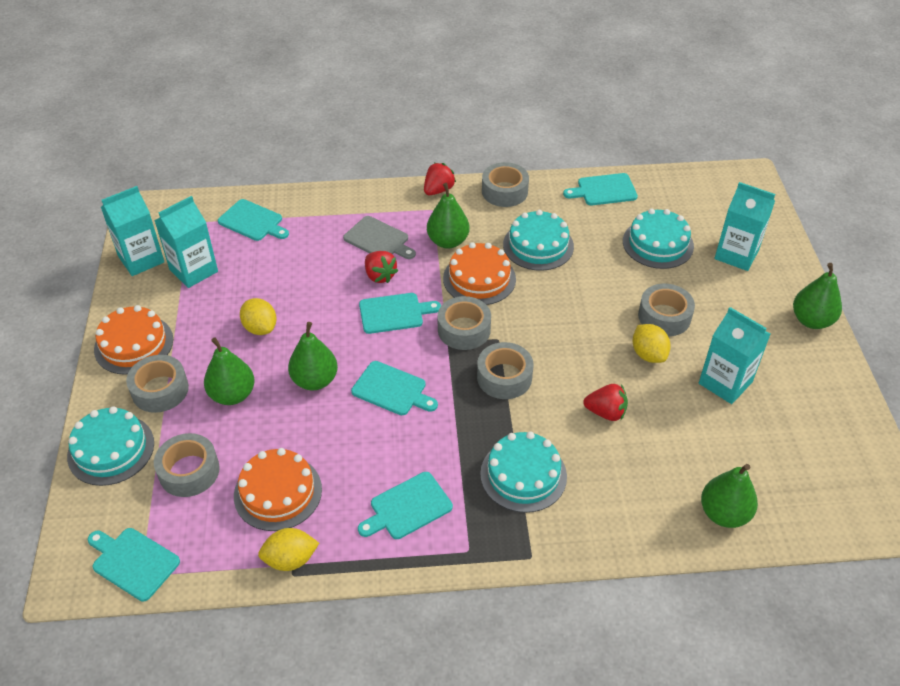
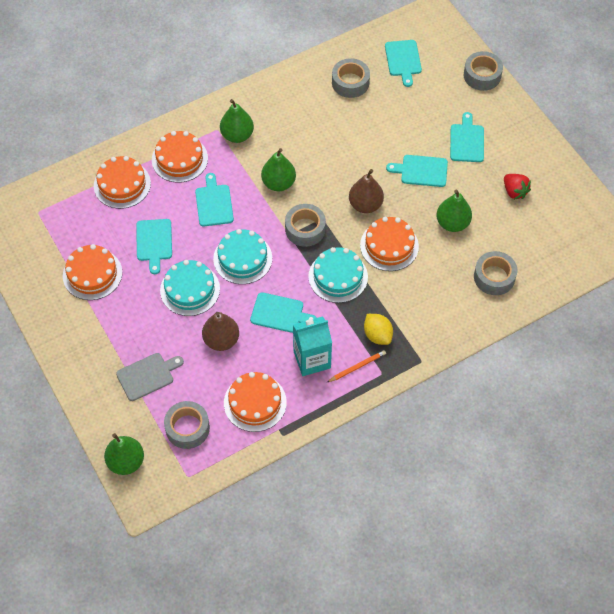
brown pear: 0 -> 2
green pear: 5 -> 4
grey tape: 6 -> 5
orange cake: 3 -> 5
orange pencil: 0 -> 1
red strawberry: 3 -> 1
turquoise cake: 4 -> 3
turquoise carton: 4 -> 1
yellow lemon: 3 -> 1

